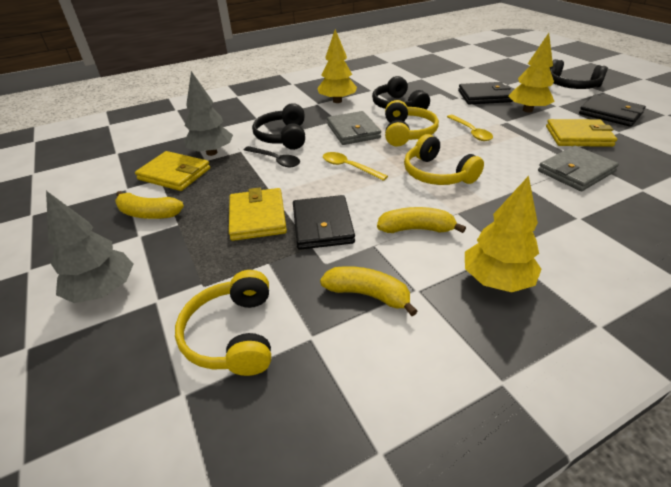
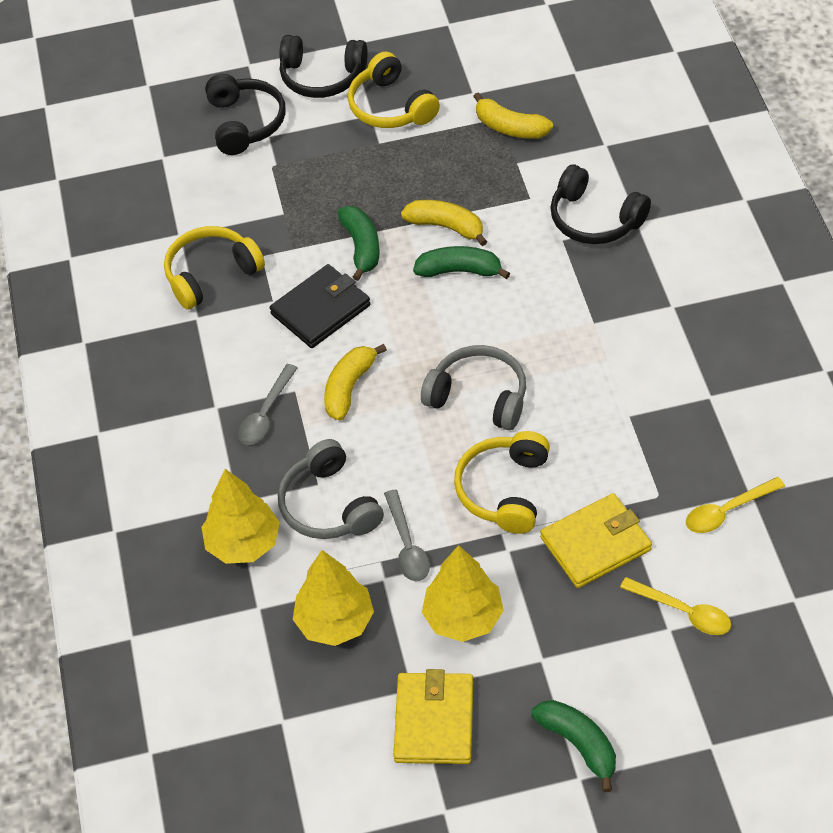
black spoon: 1 -> 0
black wallet: 3 -> 1
green banana: 0 -> 3
grey headphones: 0 -> 2
grey spoon: 0 -> 2
grey tree: 2 -> 0
grey wallet: 2 -> 0
yellow wallet: 3 -> 2

